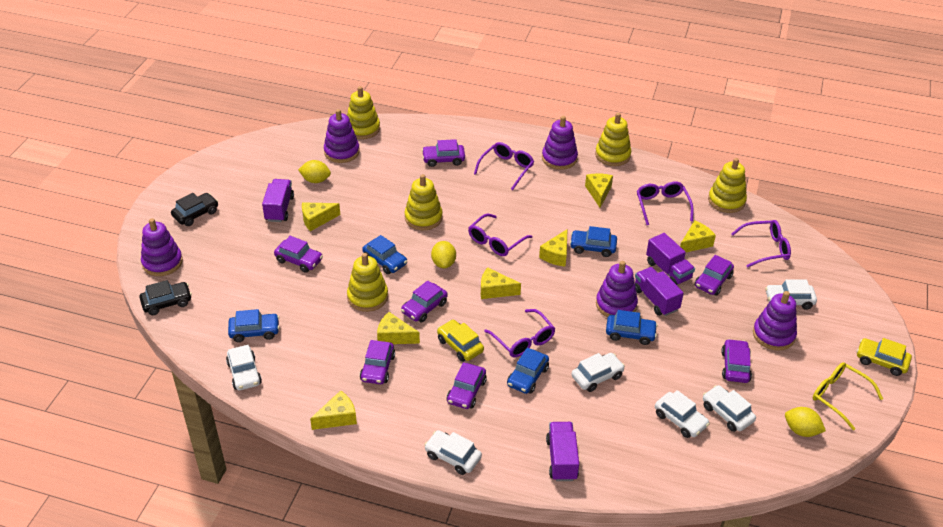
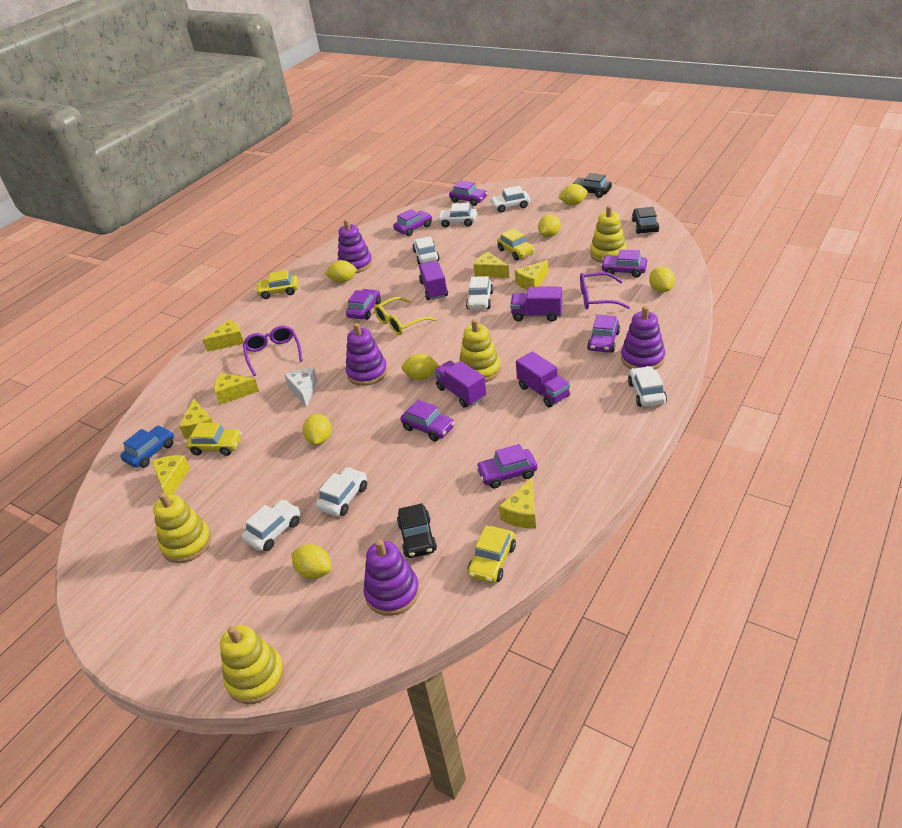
black car: 2 -> 3
blue car: 5 -> 1
purple glasses: 5 -> 2
purple stacking toy: 5 -> 4
white car: 6 -> 7
white cheese: 0 -> 1
yellow car: 2 -> 4
yellow lemon: 3 -> 7
yellow stacking toy: 5 -> 4

